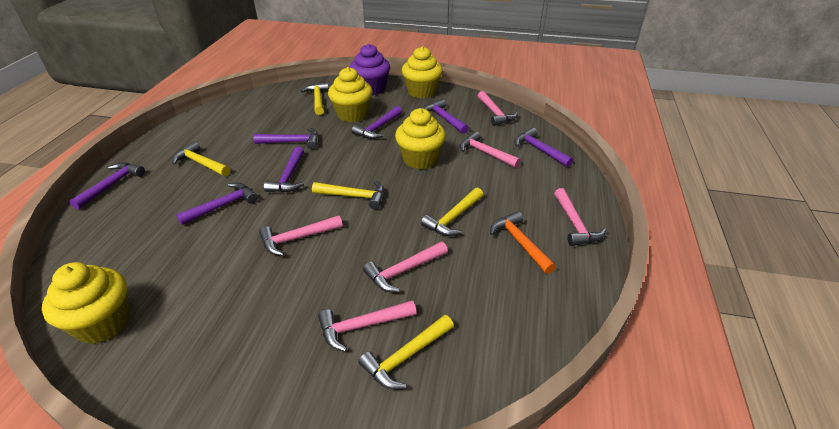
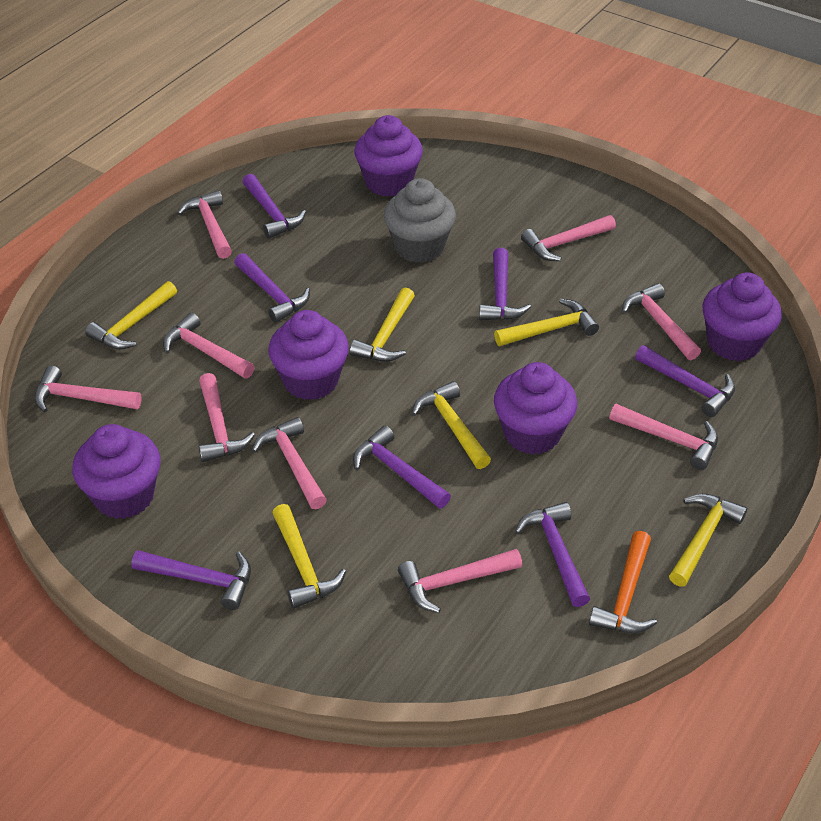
grey cupcake: 0 -> 1
pink hammer: 6 -> 9
purple cupcake: 1 -> 5
yellow cupcake: 4 -> 0
yellow hammer: 5 -> 6

